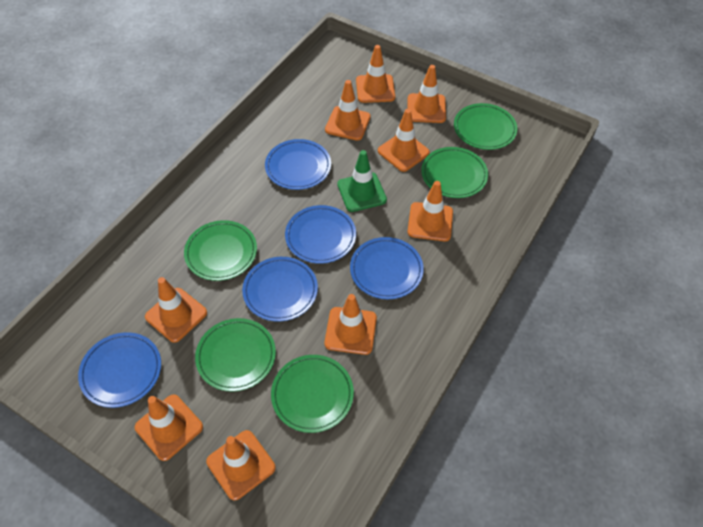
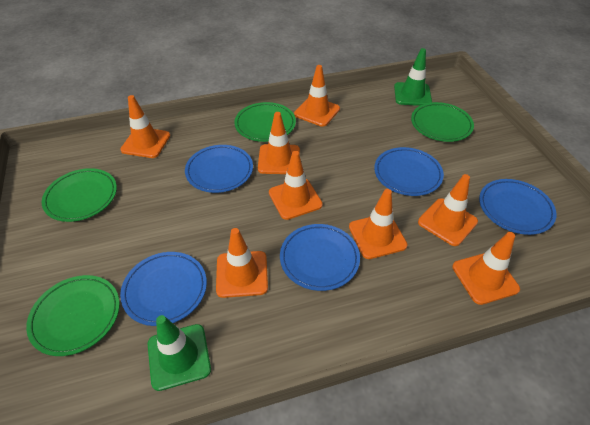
green plate: 5 -> 4
green traffic cone: 1 -> 2
orange traffic cone: 9 -> 8

